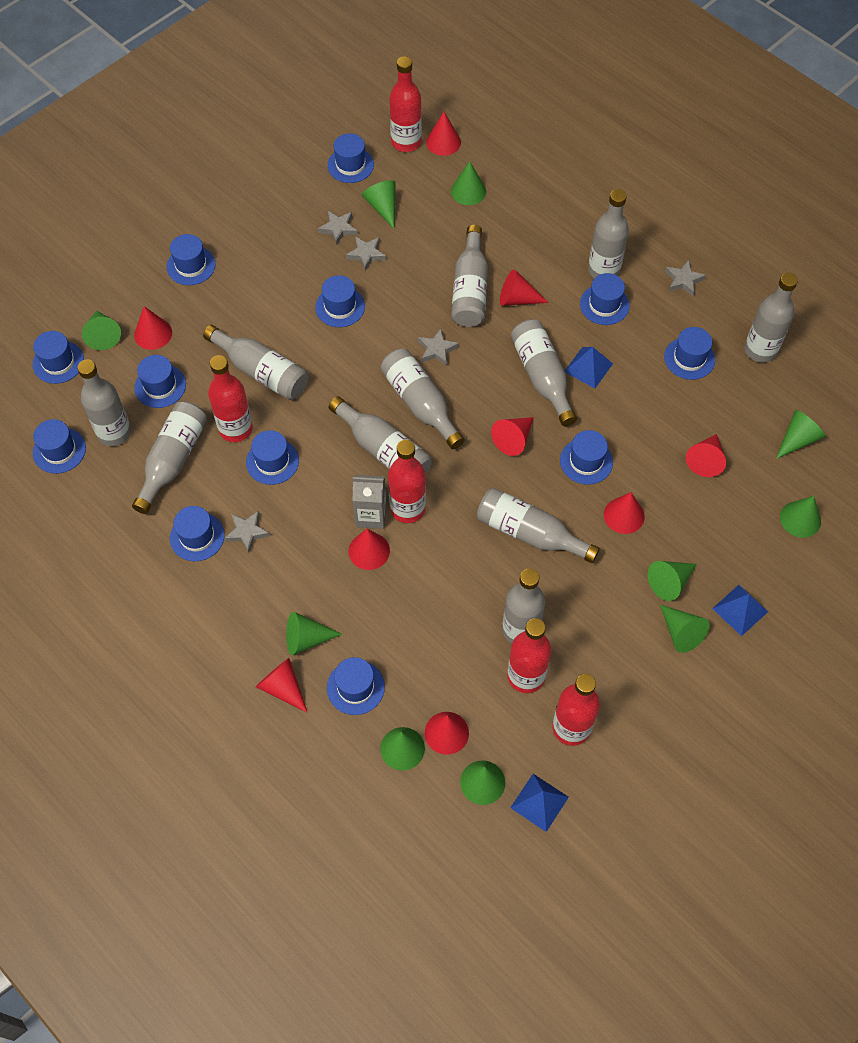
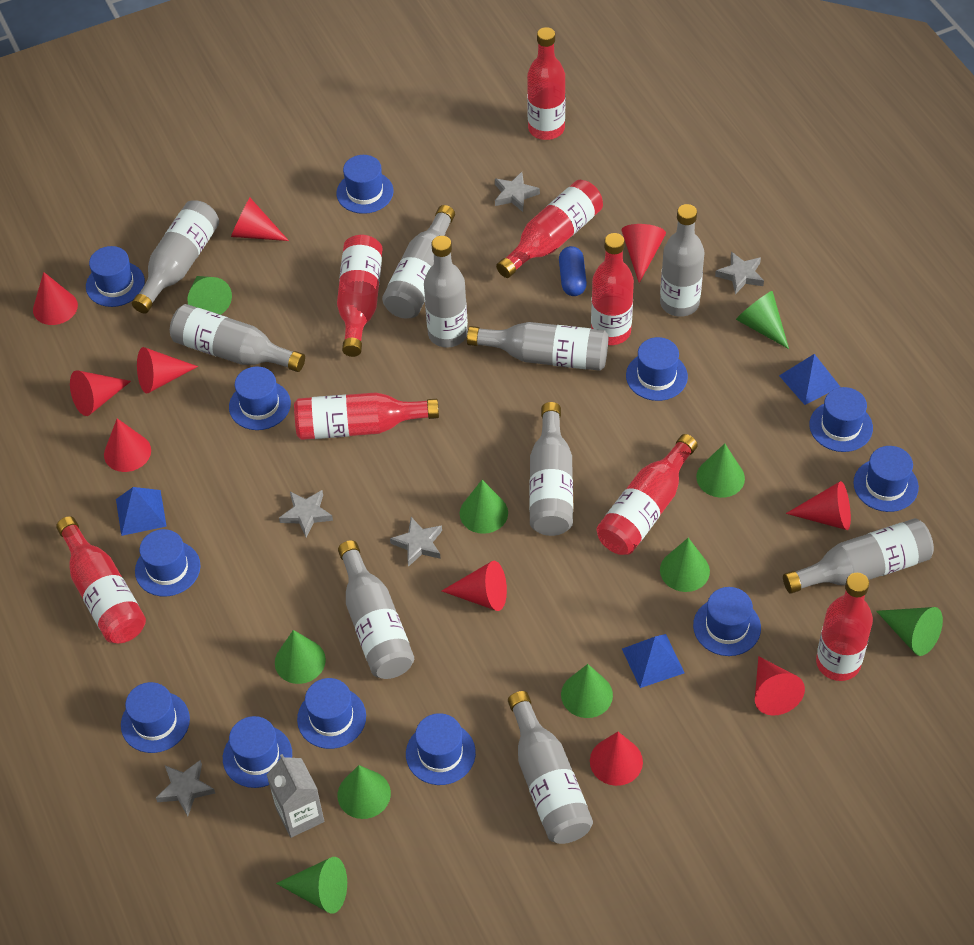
blue capsule: 0 -> 1
grey bottle: 11 -> 10
red bottle: 5 -> 8
red cone: 9 -> 10

